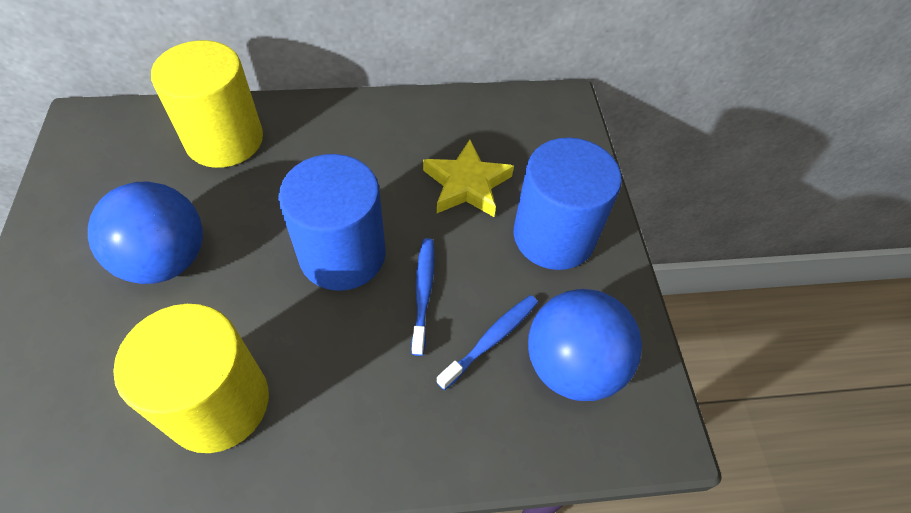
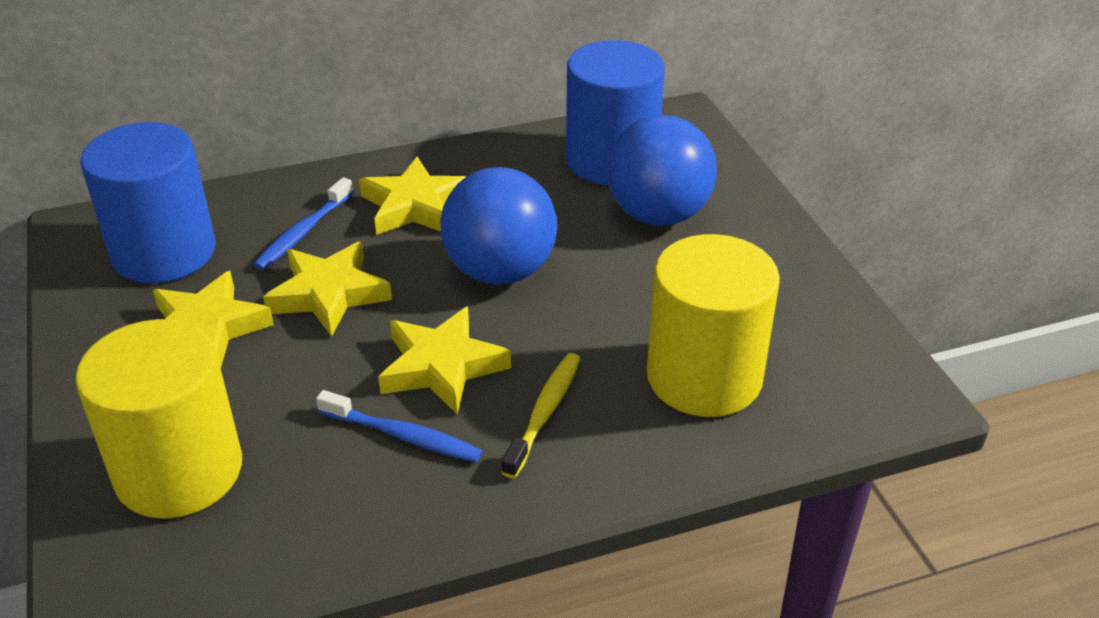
yellow star: 1 -> 4
yellow toothbrush: 0 -> 1

